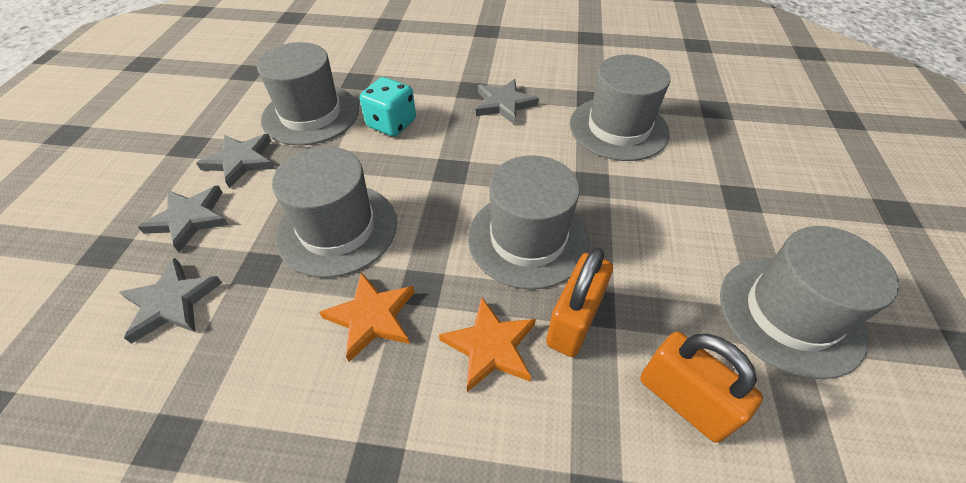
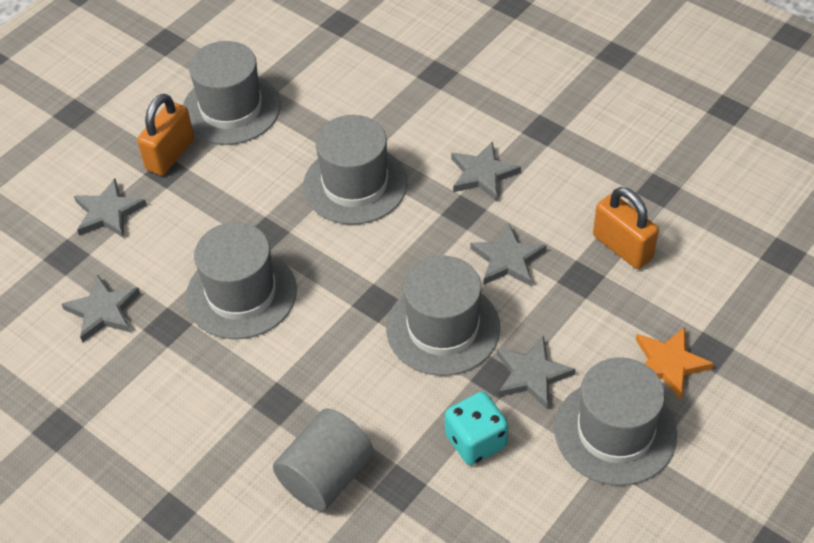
grey cylinder: 0 -> 1
grey star: 4 -> 5
orange star: 2 -> 1

